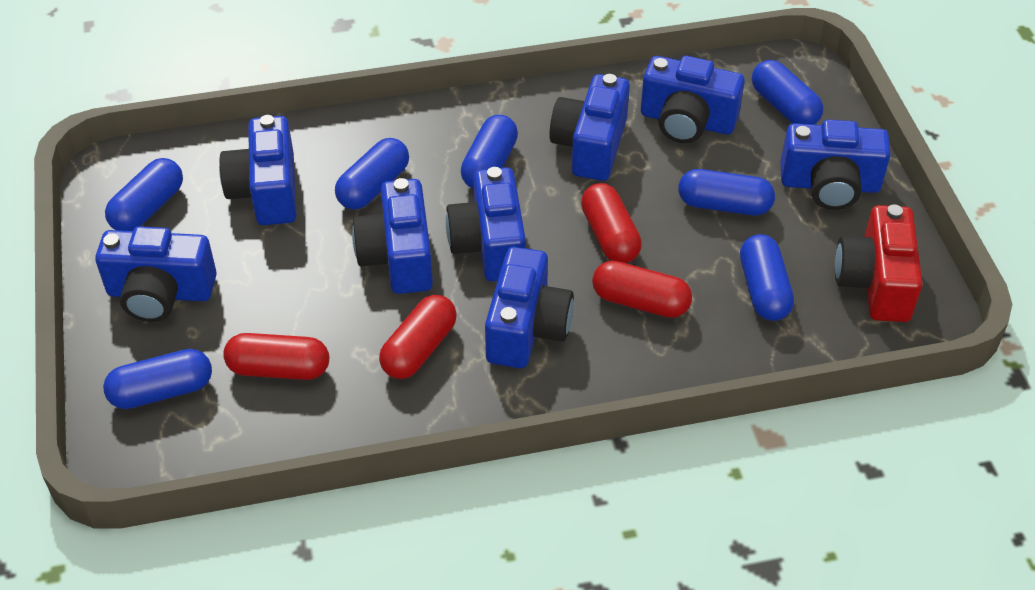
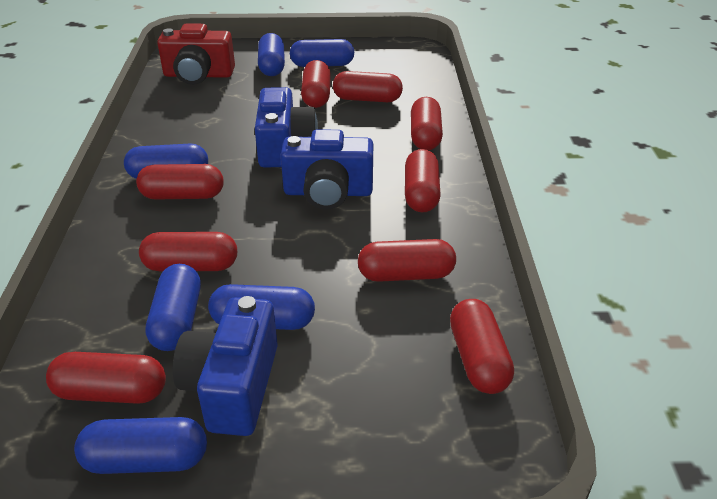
blue camera: 8 -> 3
blue capsule: 7 -> 6
red capsule: 4 -> 9

